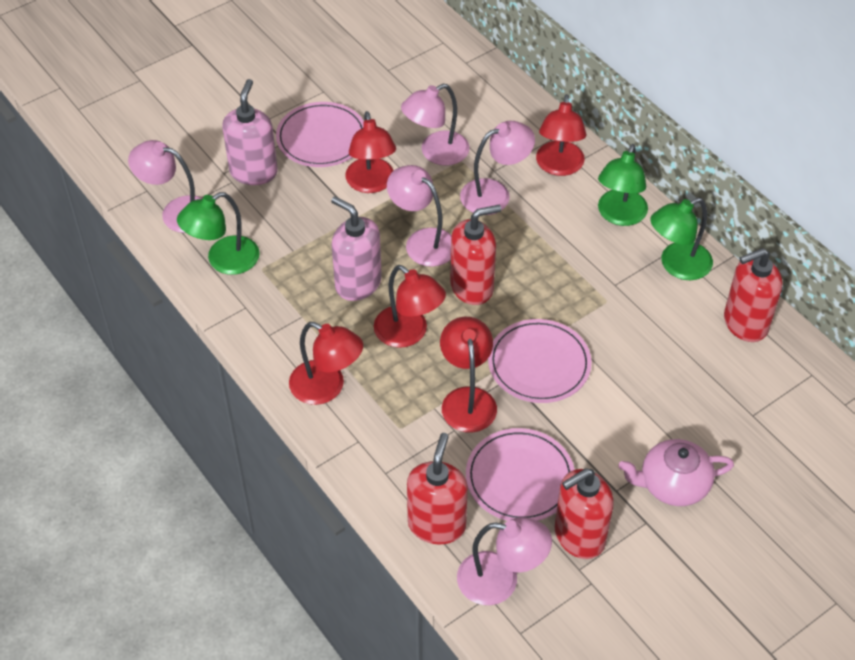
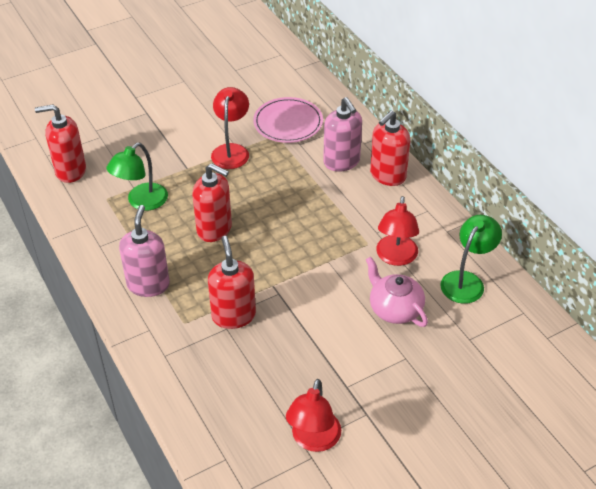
green lamp: 3 -> 2
pink lamp: 5 -> 0
pink plate: 3 -> 1
red lamp: 5 -> 3

